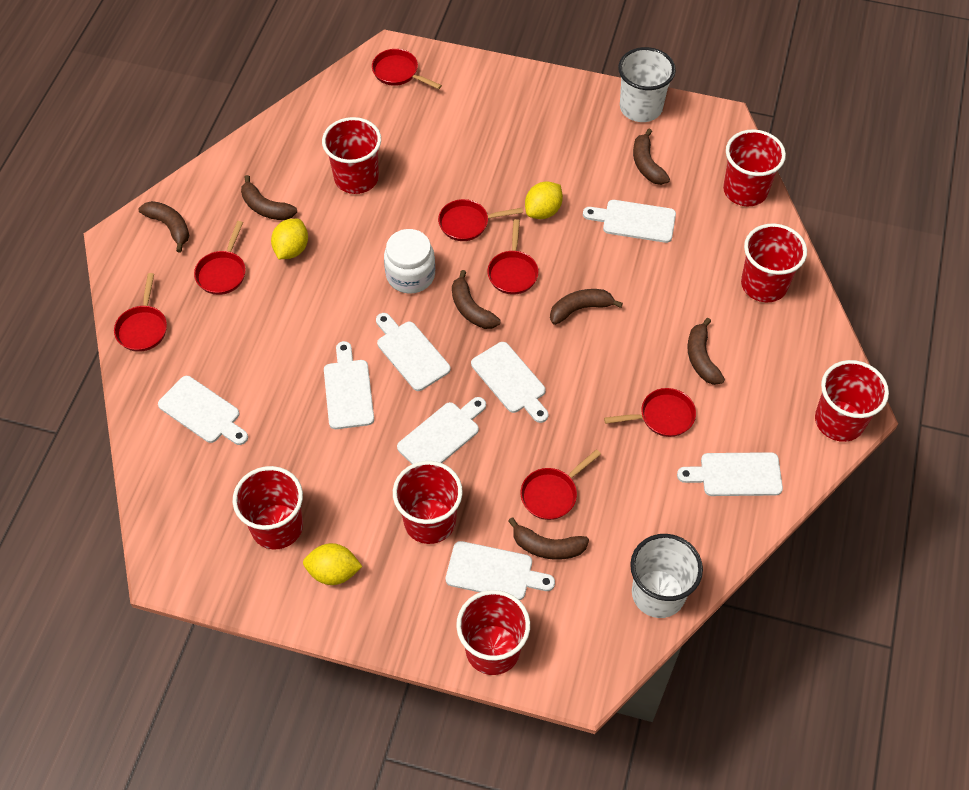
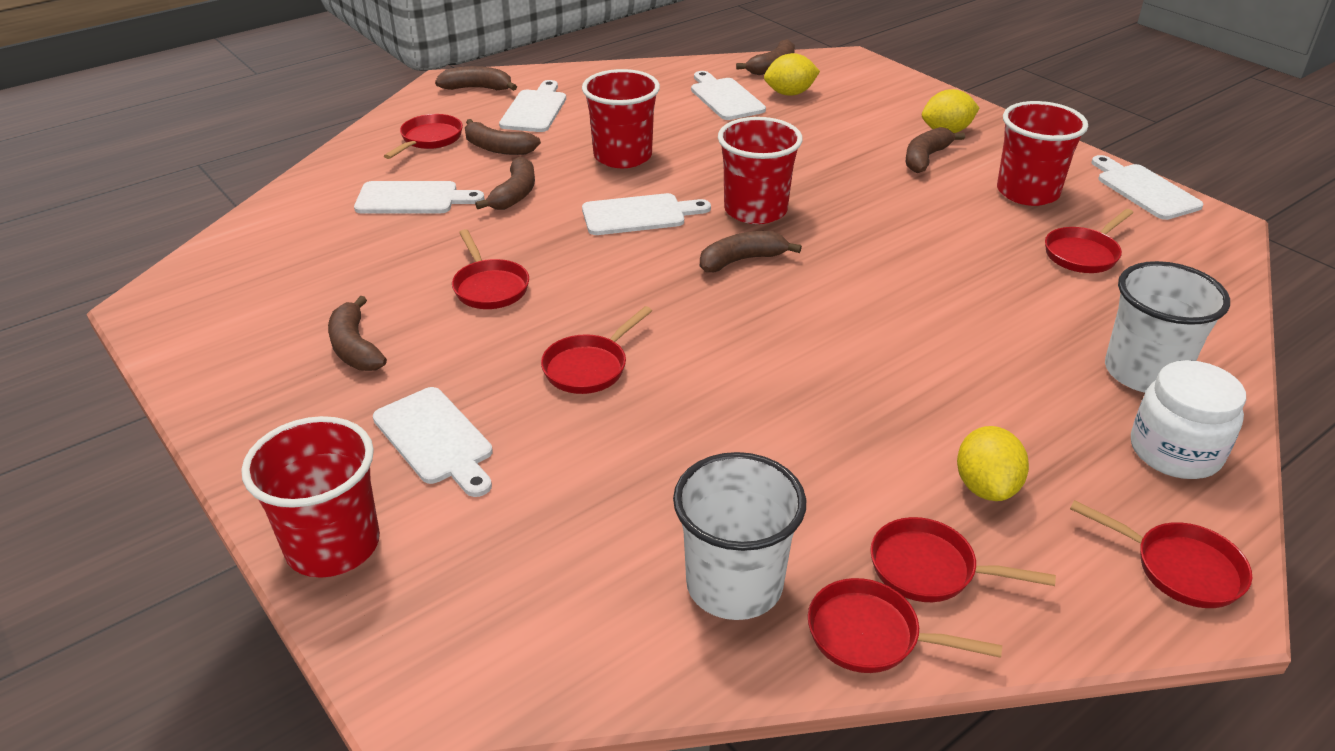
red cup: 7 -> 4
white cutting board: 8 -> 6

